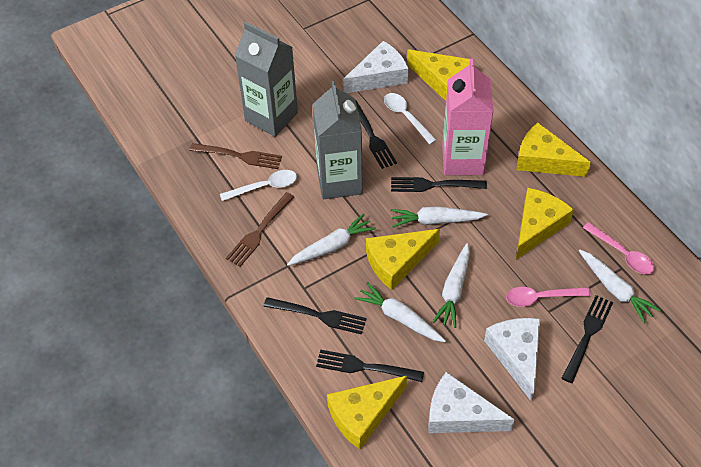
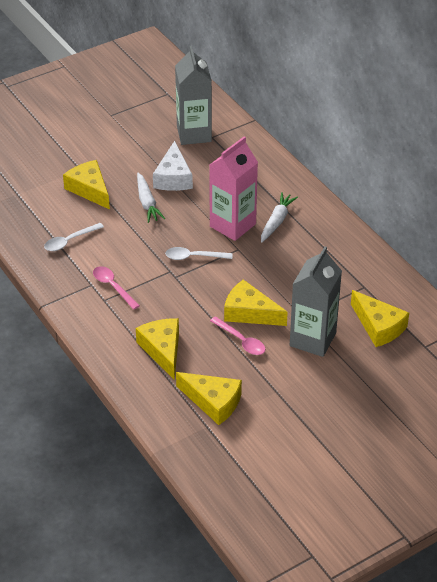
black fork: 5 -> 0
brown fork: 2 -> 0
white carrot: 5 -> 2
white cheese: 3 -> 1

